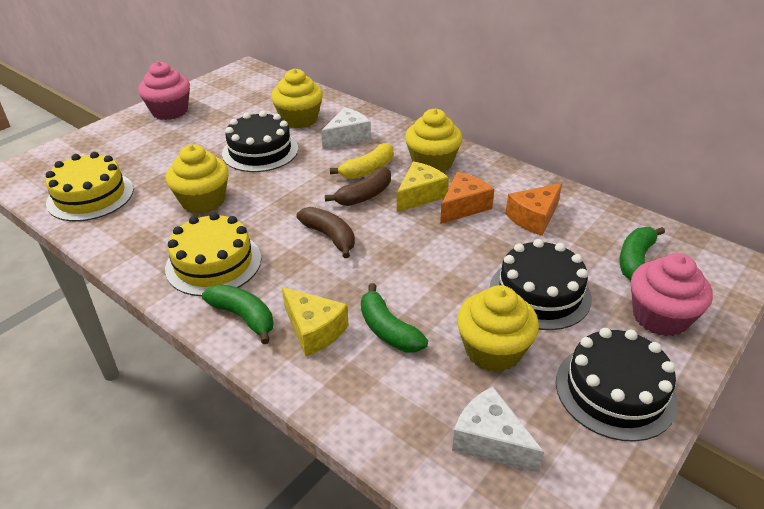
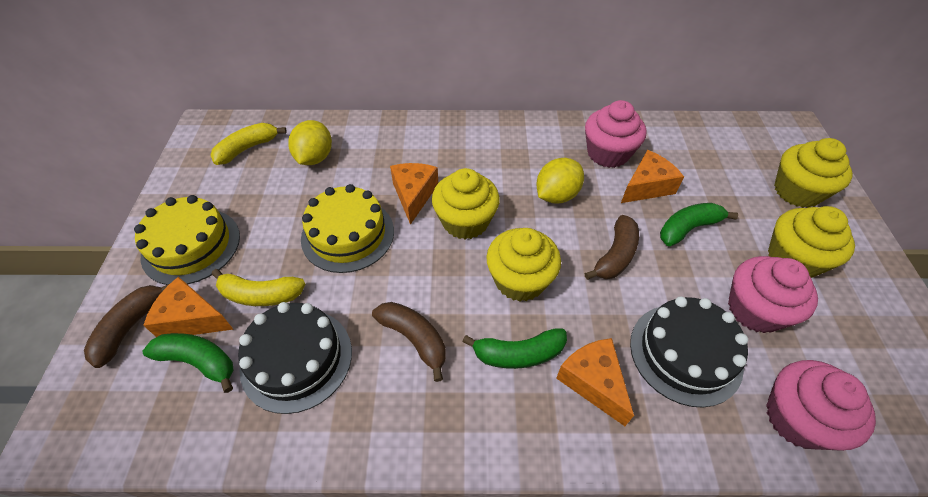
black cake: 3 -> 2
brown banana: 2 -> 3
orange cheese: 2 -> 4
pink cupcake: 2 -> 3
white cheese: 2 -> 0
yellow banana: 1 -> 2
yellow cheese: 2 -> 0
yellow lemon: 0 -> 2

